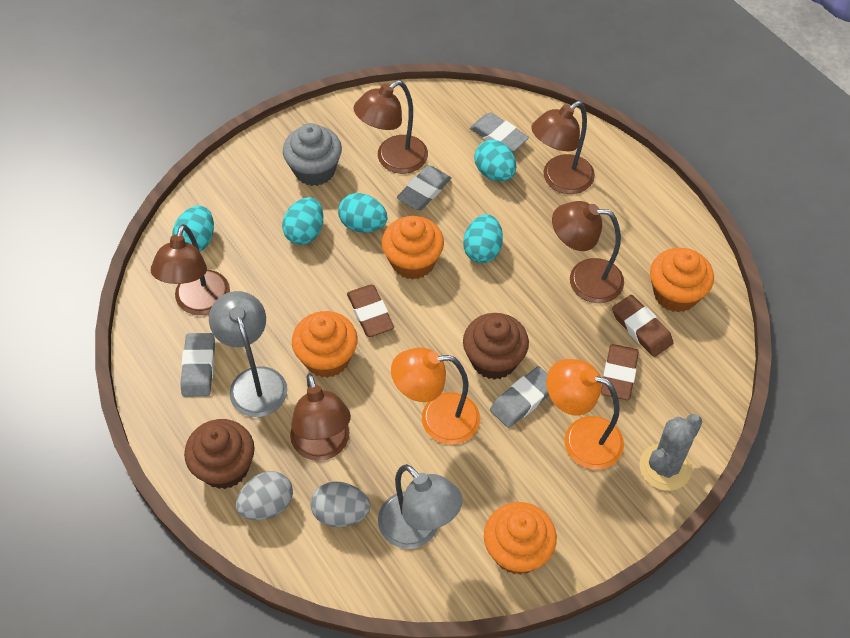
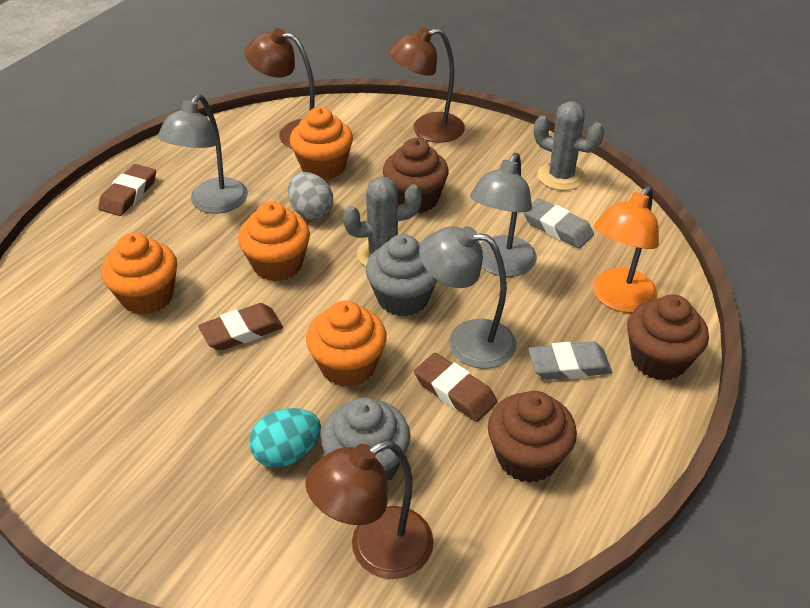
brown cupcake: 2 -> 3
brown lamp: 5 -> 3
grey cactus: 1 -> 2
grey cupcake: 1 -> 2
grey egg: 2 -> 1
grey eraser: 4 -> 2
grey lamp: 2 -> 3
orange lamp: 2 -> 1
turquoise egg: 5 -> 1

